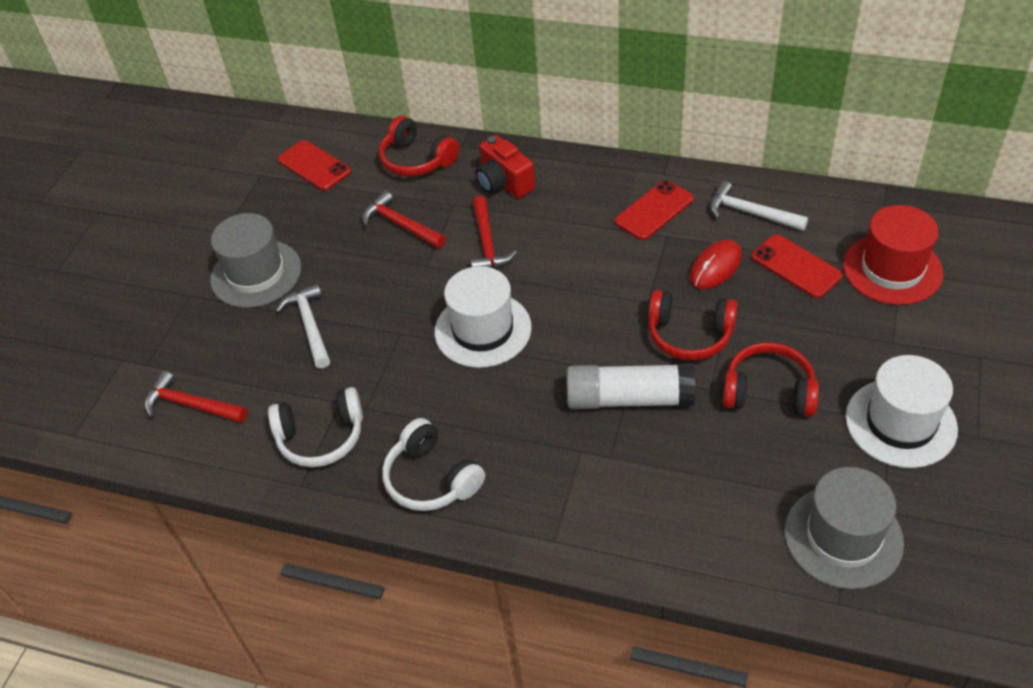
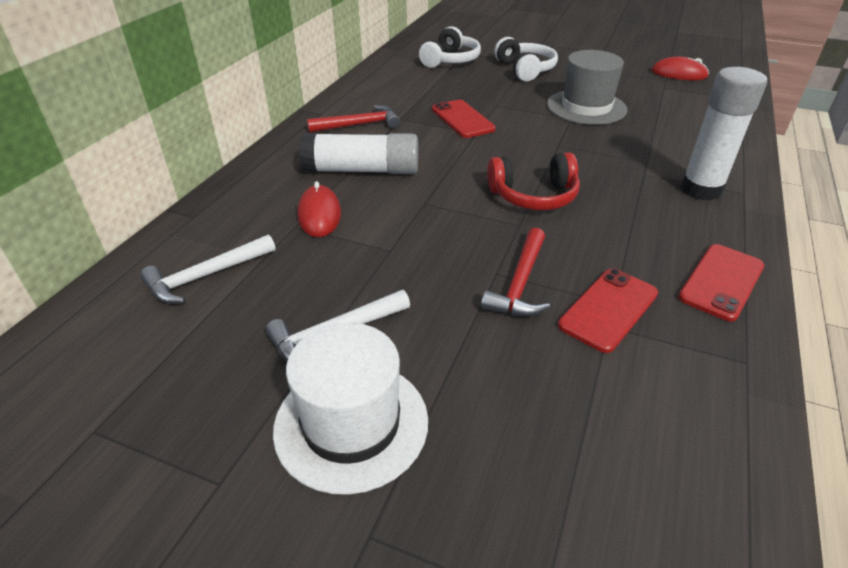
grey hat: 2 -> 1
red camera: 1 -> 0
red hammer: 3 -> 2
red hat: 1 -> 0
red headphones: 3 -> 1
red mouse: 1 -> 2
white glue stick: 1 -> 2
white hat: 2 -> 1

